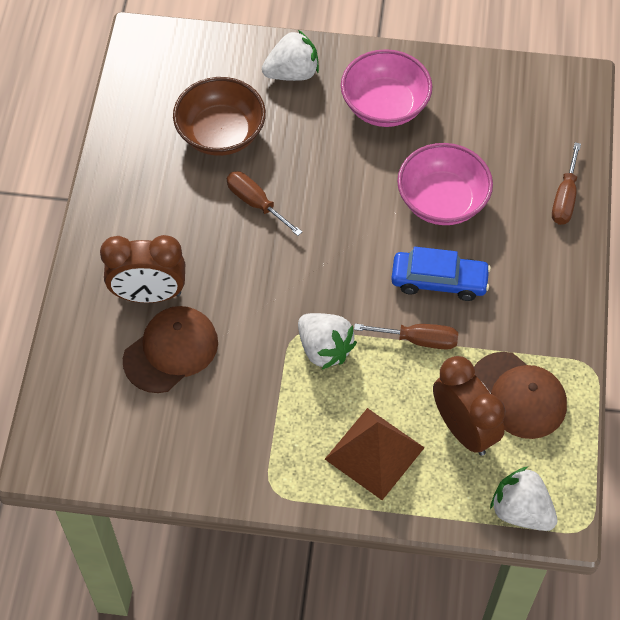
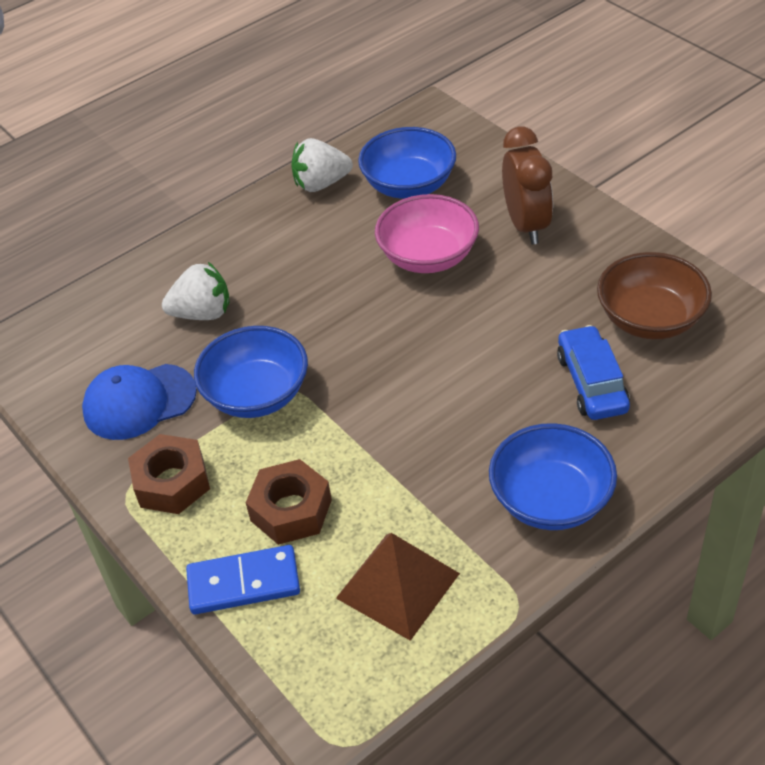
blue bowl: 0 -> 3
blue cap: 0 -> 1
blue domino: 0 -> 1
brown cap: 2 -> 0
brown clock: 2 -> 1
brown nut: 0 -> 2
brown screwdriver: 3 -> 0
pink bowl: 2 -> 1
white strawberry: 3 -> 2

